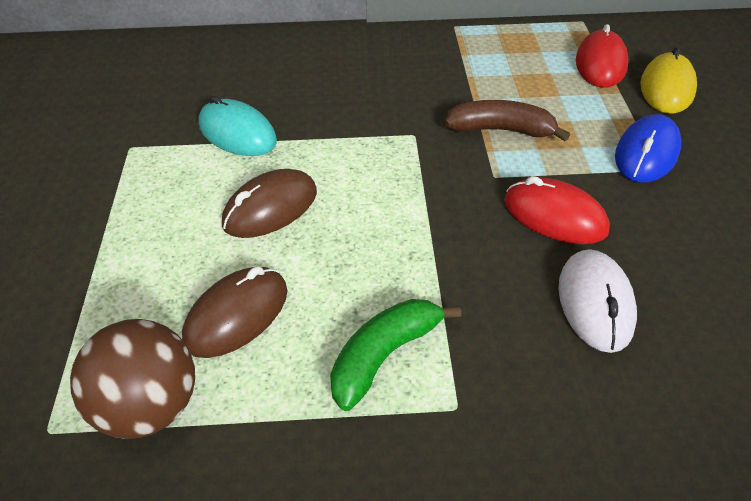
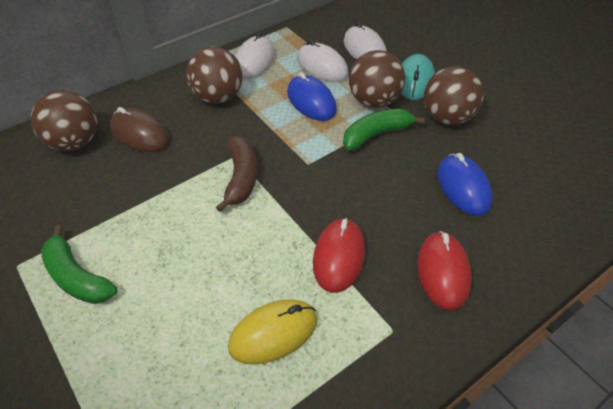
blue mouse: 1 -> 2
brown ball: 1 -> 4
brown mouse: 2 -> 1
green banana: 1 -> 2
white mouse: 1 -> 3

